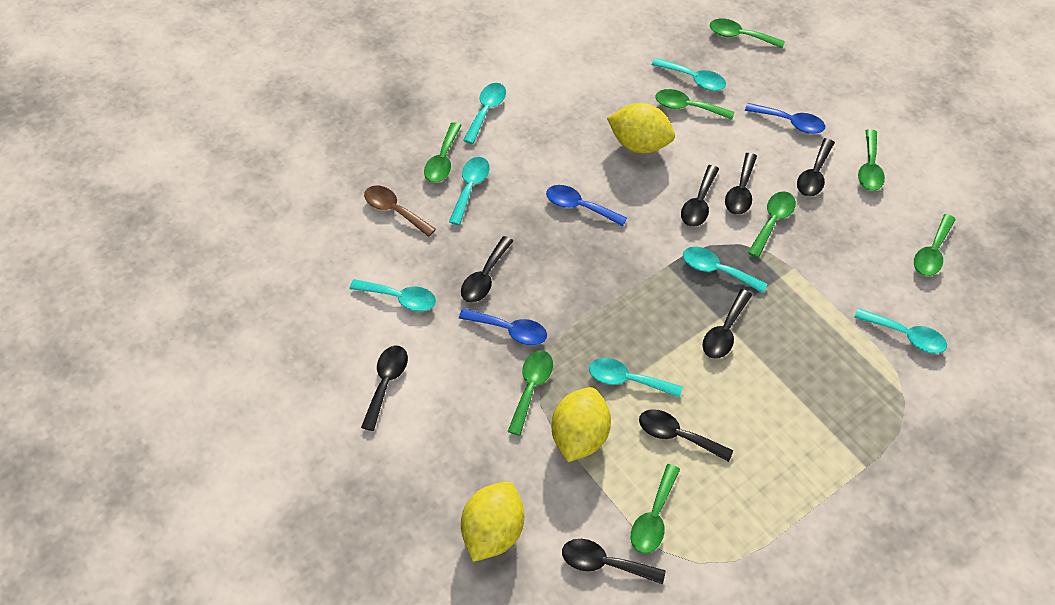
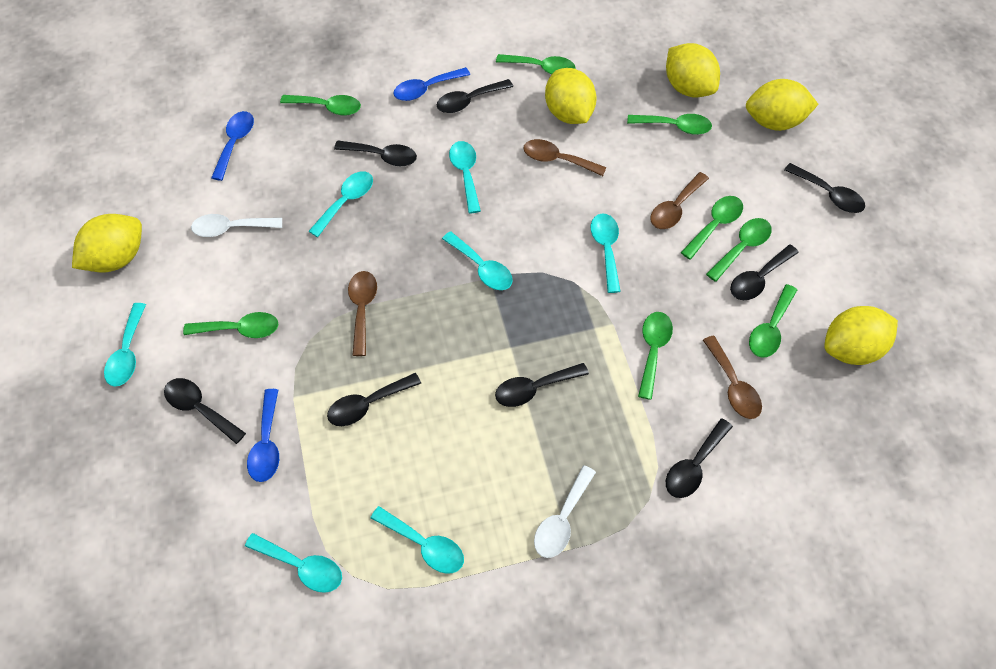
brown spoon: 1 -> 4
white spoon: 0 -> 2
yellow lemon: 3 -> 5

